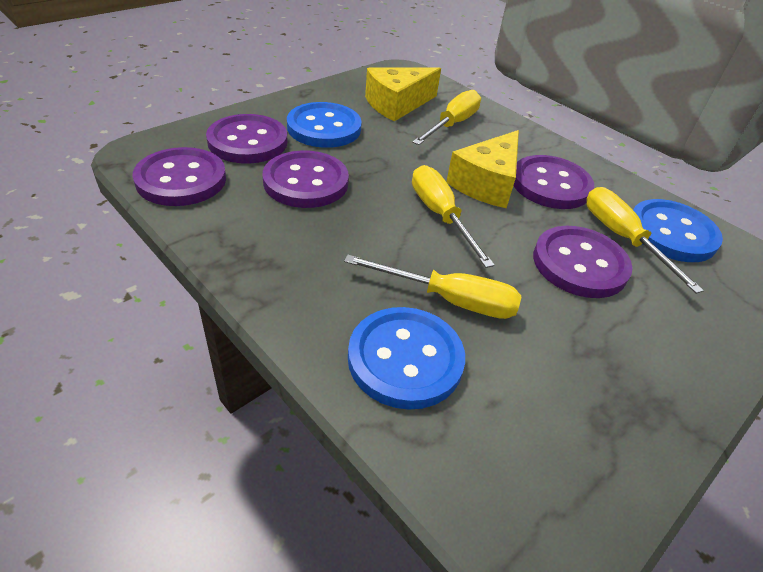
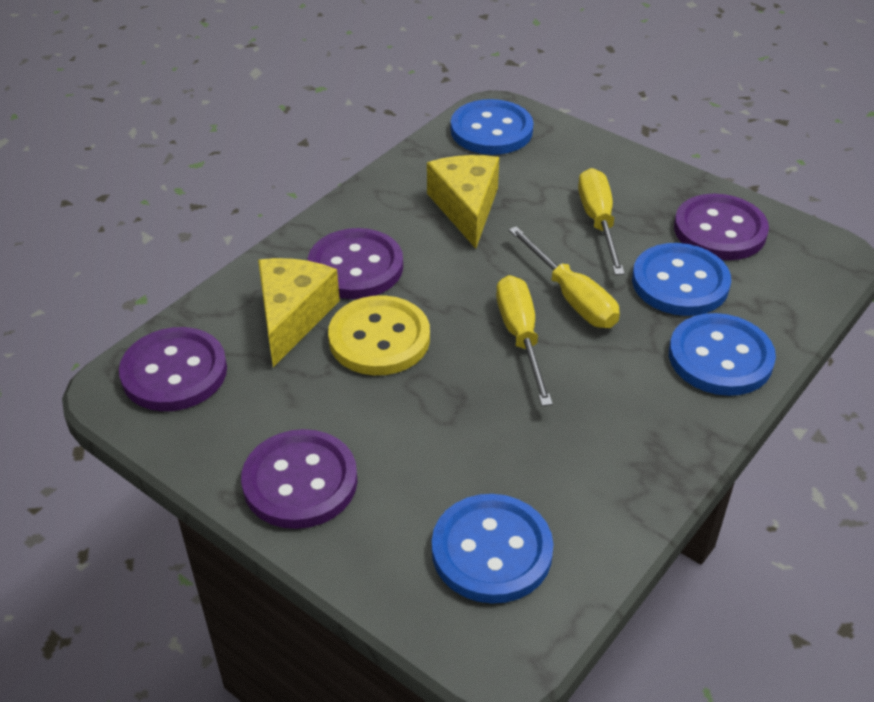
blue button: 3 -> 4
purple button: 5 -> 4
yellow button: 0 -> 1
yellow screwdriver: 4 -> 3

